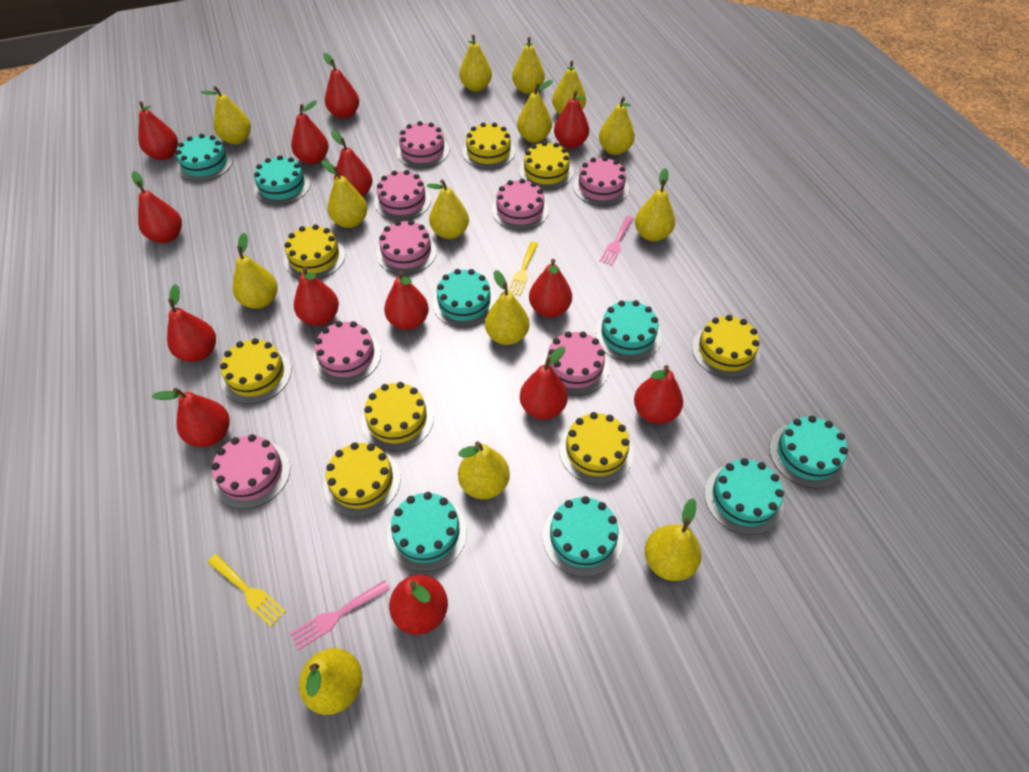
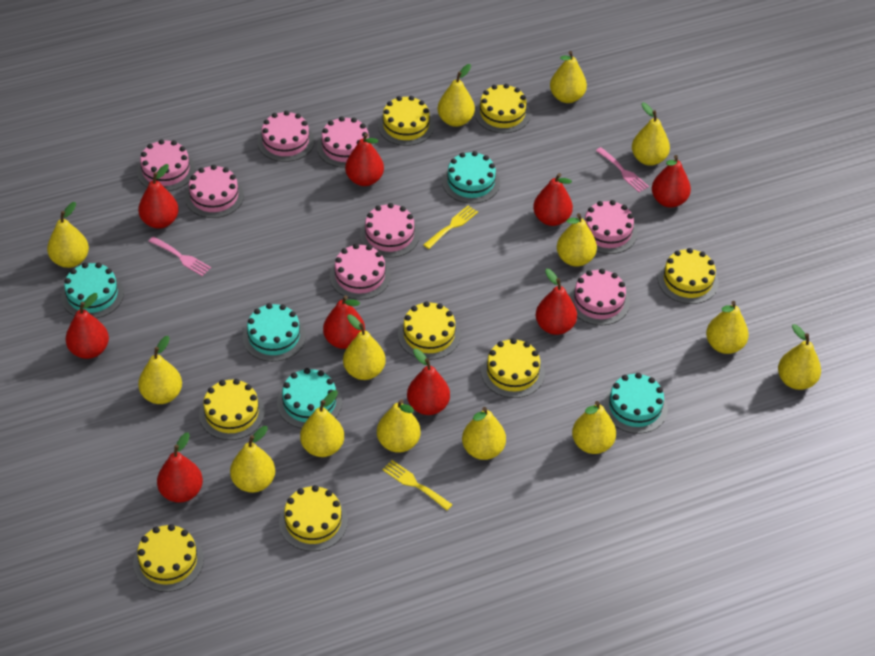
red pear: 14 -> 9
turquoise cake: 8 -> 5

